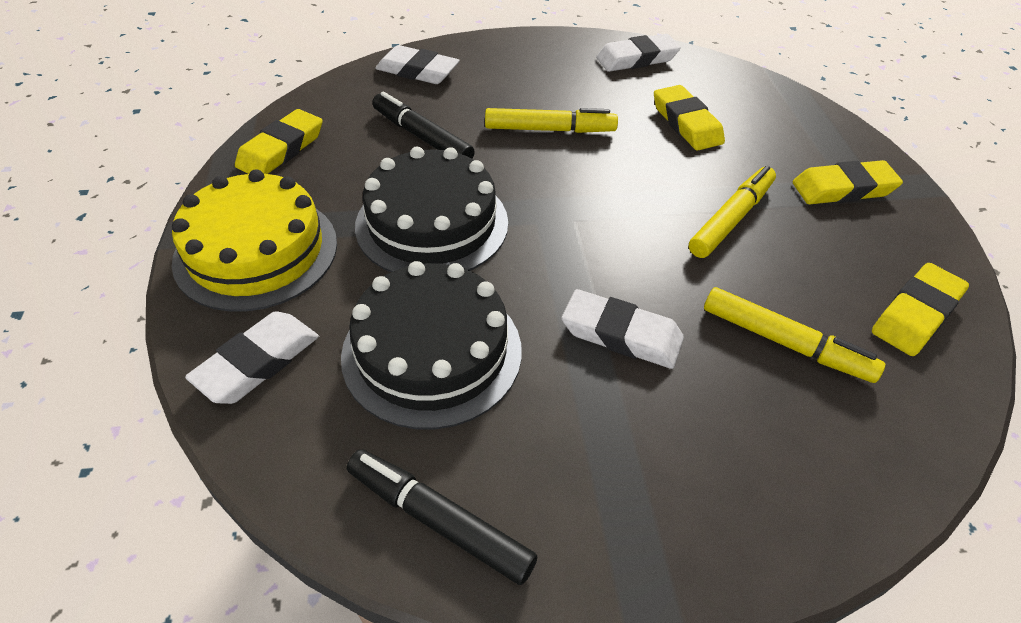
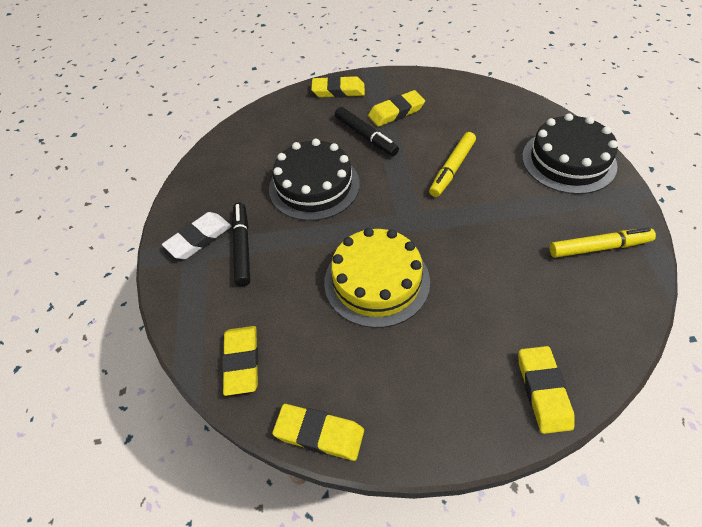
white eraser: 4 -> 1
yellow eraser: 4 -> 5
yellow marker: 3 -> 2

